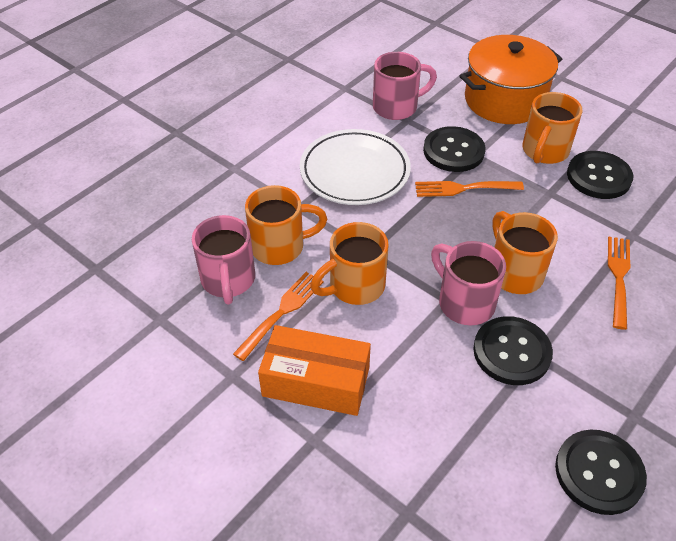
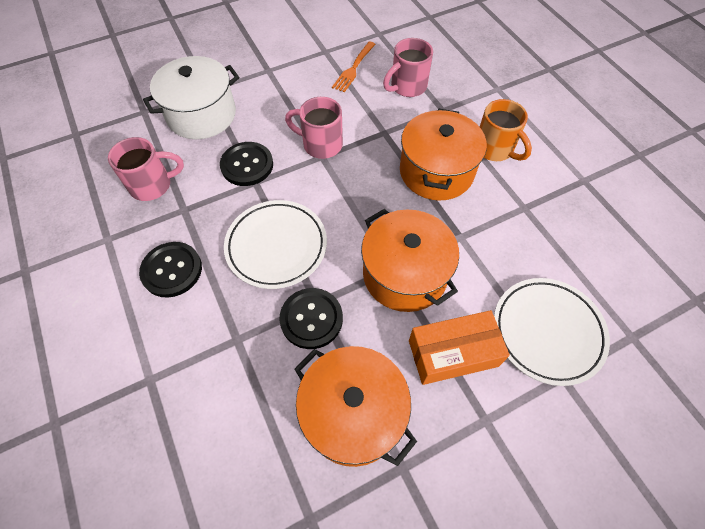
black button: 4 -> 3
orange fork: 3 -> 1
orange mug: 4 -> 1
orange pot: 1 -> 3
white plate: 1 -> 2
white pot: 0 -> 1

